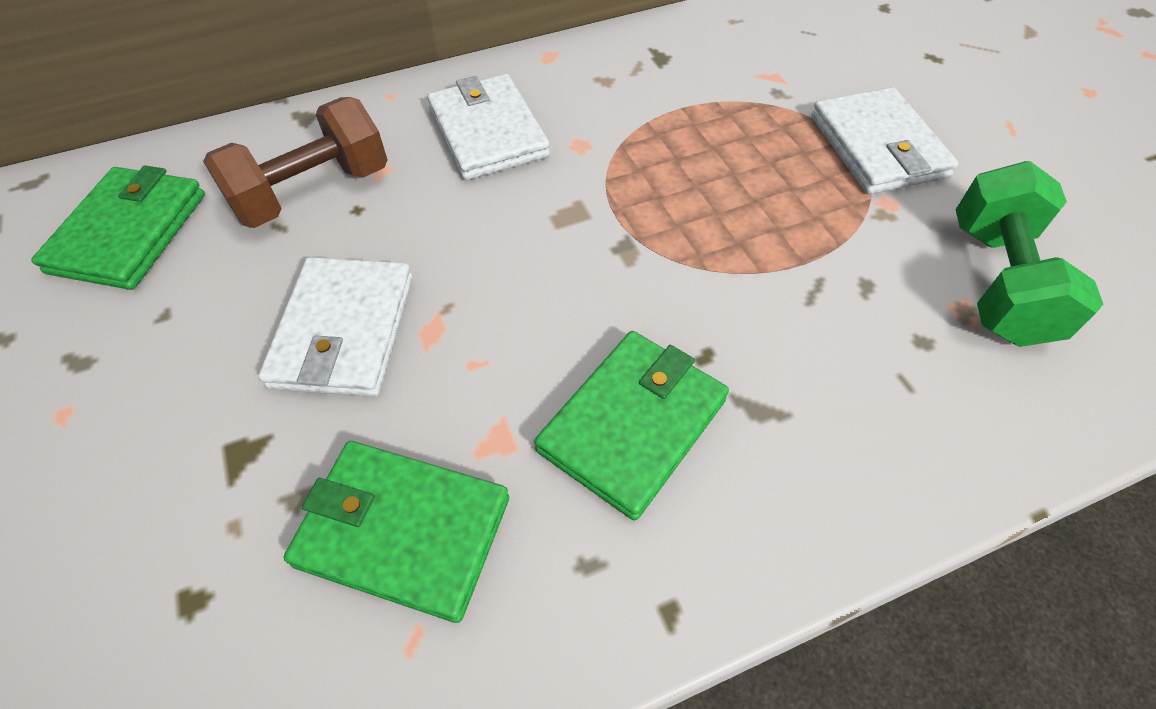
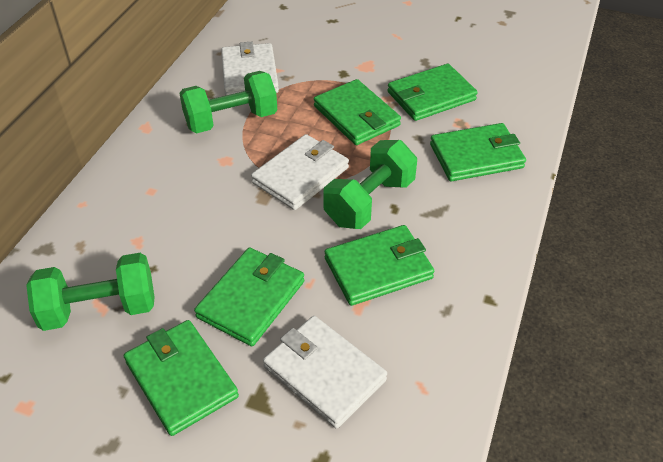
brown dumbbell: 1 -> 0
green dumbbell: 1 -> 3
green wallet: 3 -> 6

